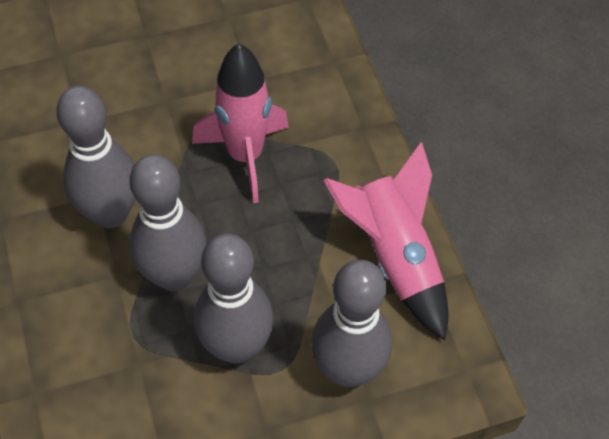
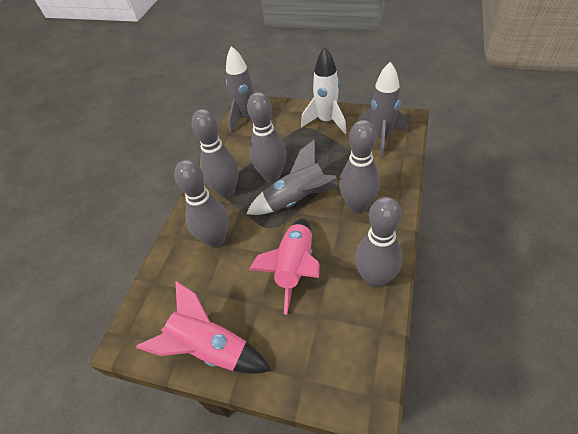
grey bowling pin: 4 -> 5
grey rocket: 0 -> 3
white rocket: 0 -> 1

